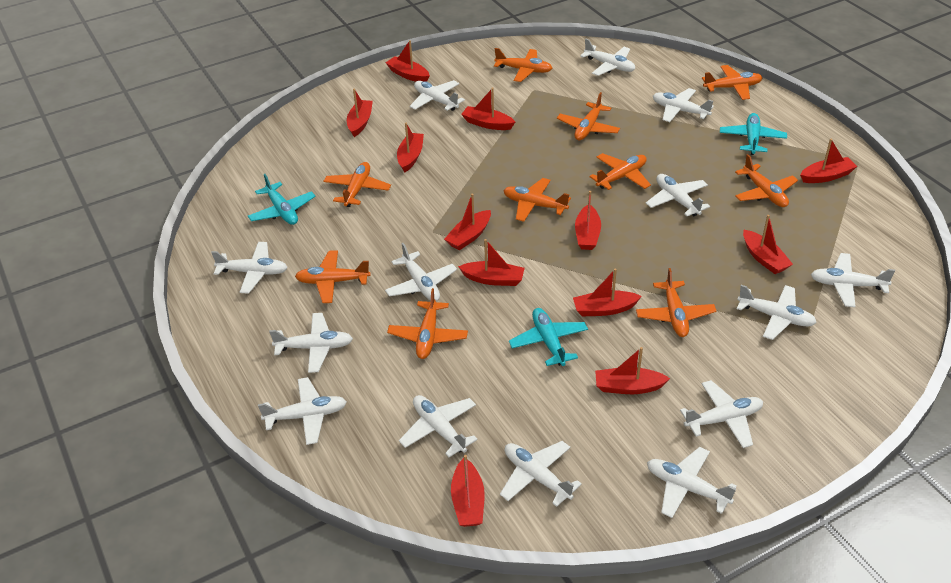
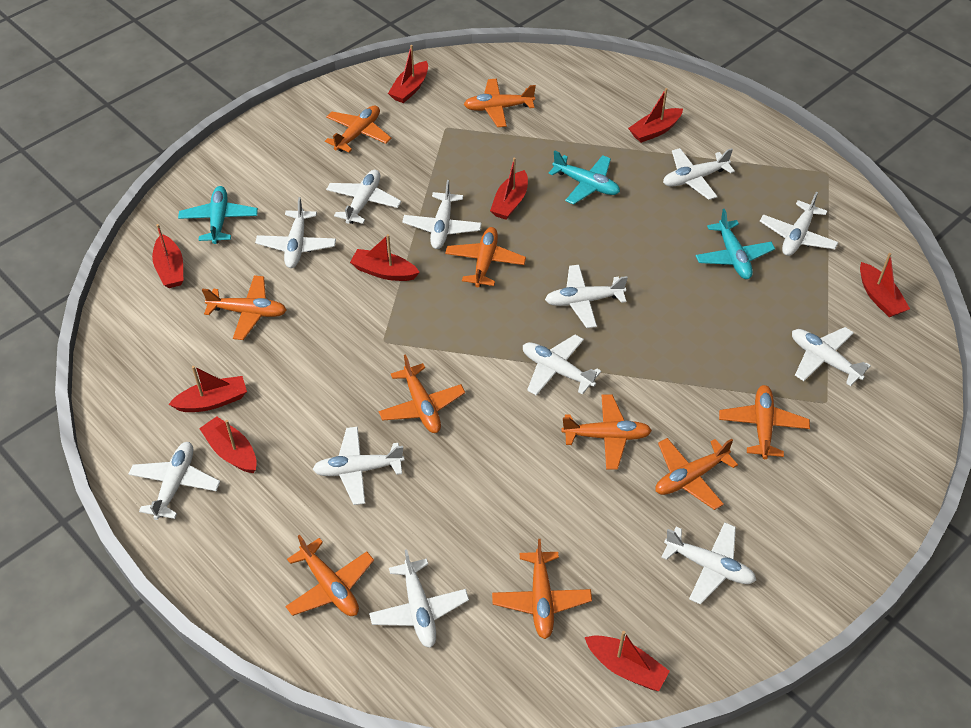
red boat: 12 -> 9
white plane: 14 -> 12

